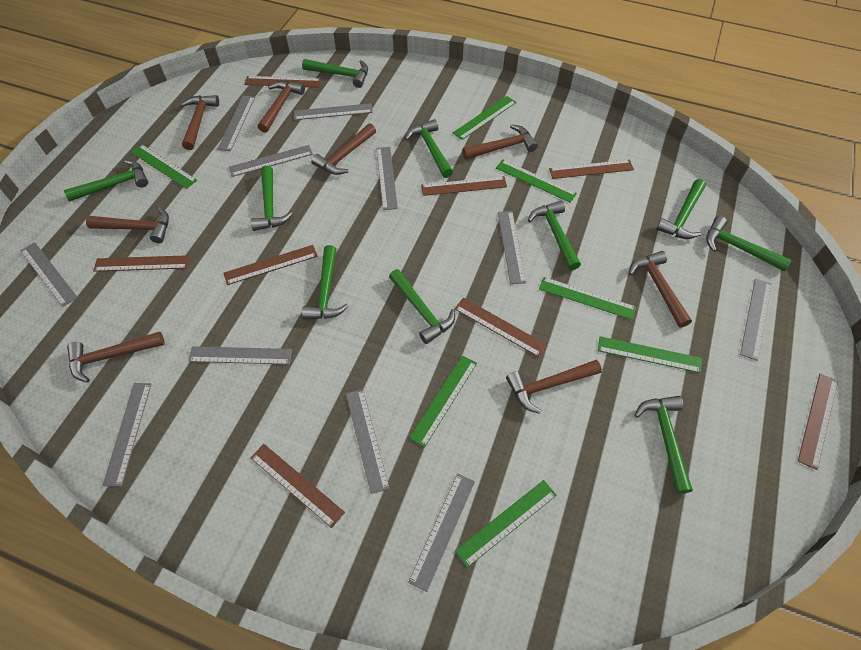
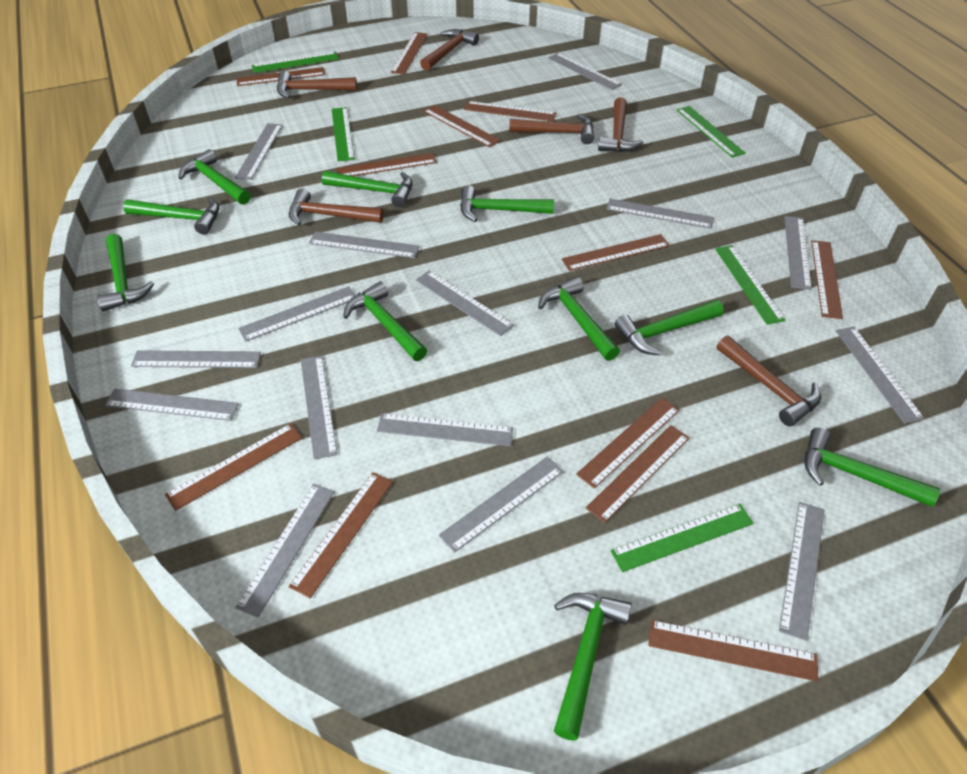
brown hammer: 8 -> 6
brown ruler: 8 -> 12
green ruler: 7 -> 5
grey ruler: 11 -> 15

